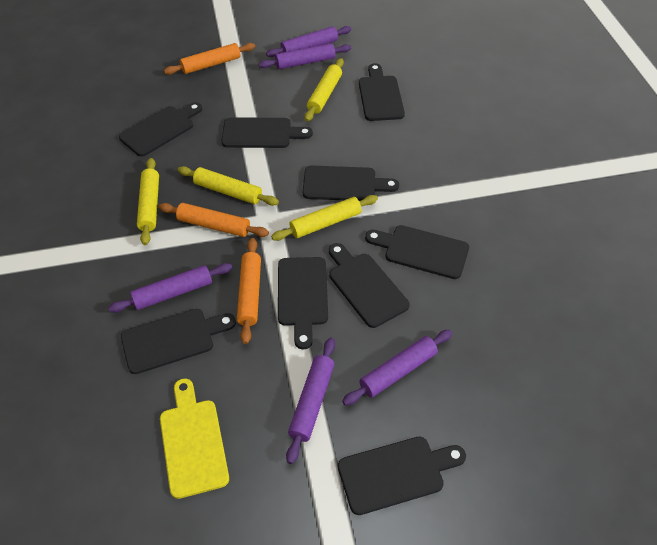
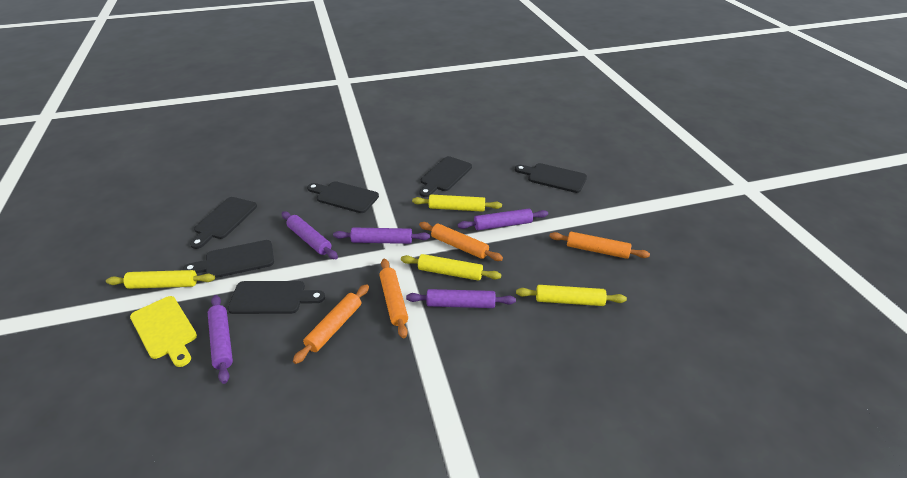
black cutting board: 9 -> 6
orange rolling pin: 3 -> 4

